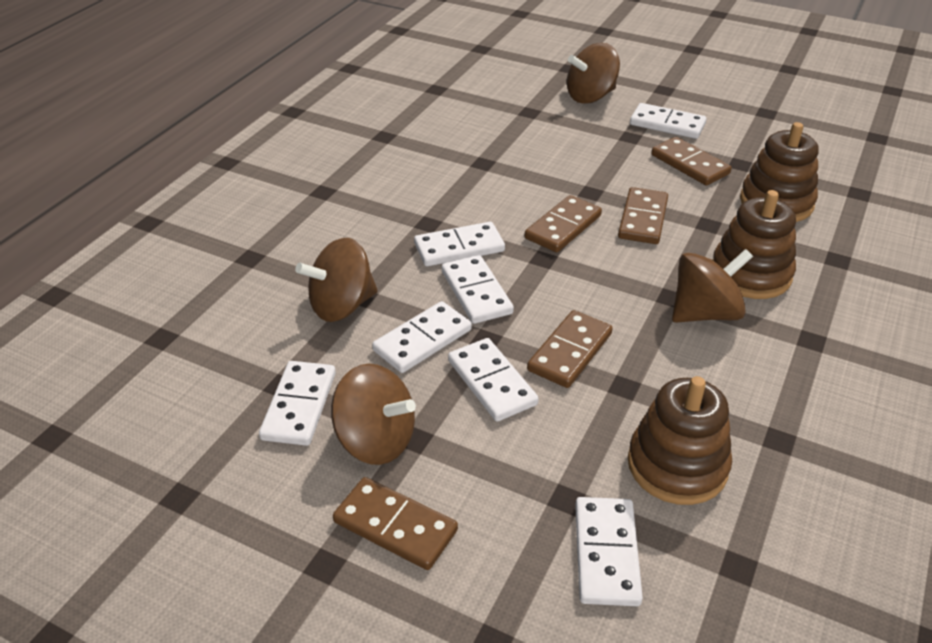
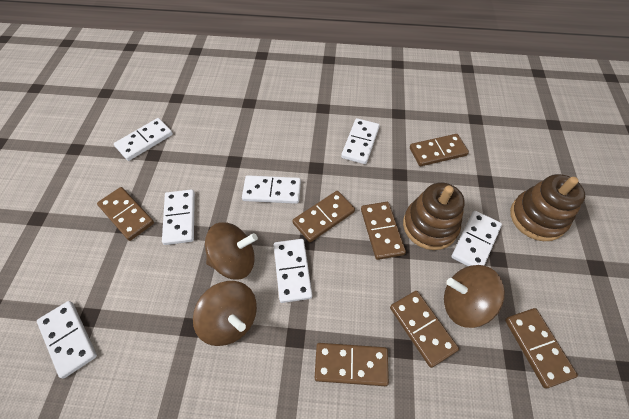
brown domino: 5 -> 7
brown spinning top: 4 -> 3
brown stacking toy: 3 -> 2

